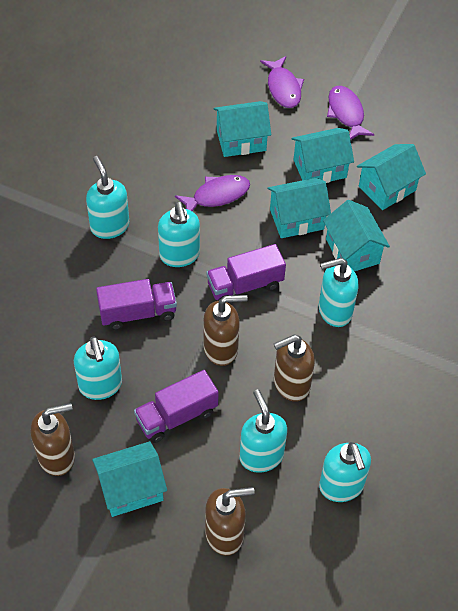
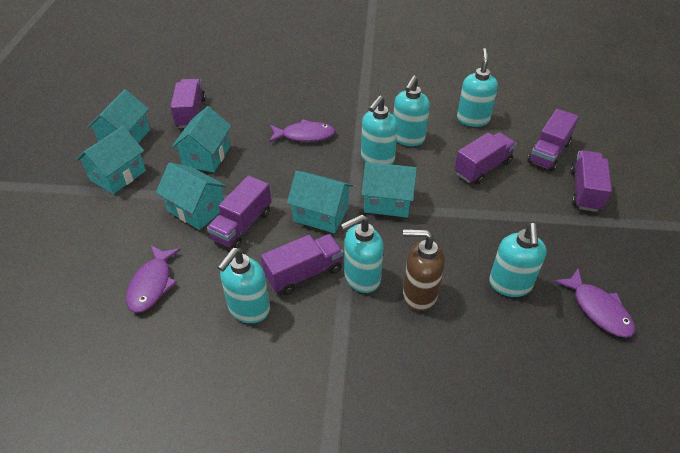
brown soap dispenser: 4 -> 1
purple truck: 3 -> 6

